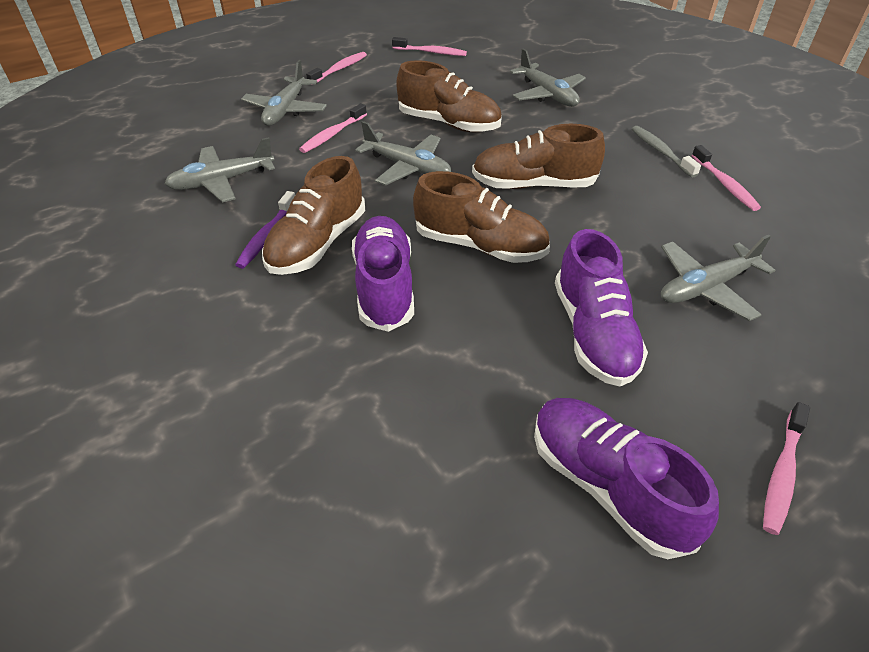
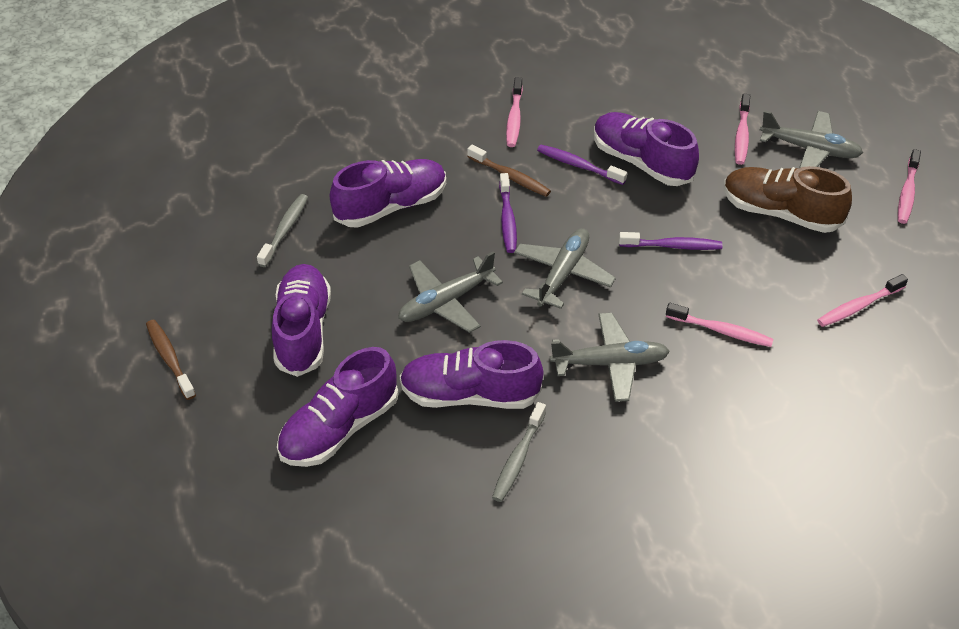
brown shoe: 4 -> 1
brown toothbrush: 0 -> 2
grey plane: 5 -> 4
grey toothbrush: 1 -> 2
purple shoe: 3 -> 5
purple toothbrush: 1 -> 3

